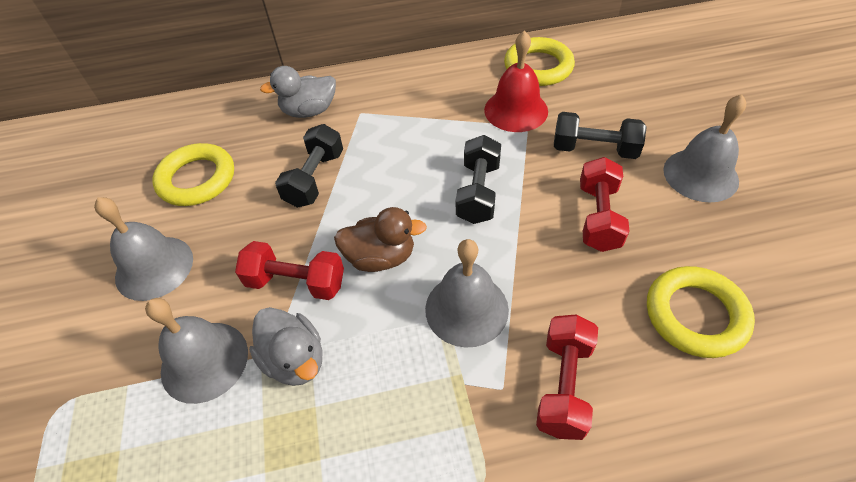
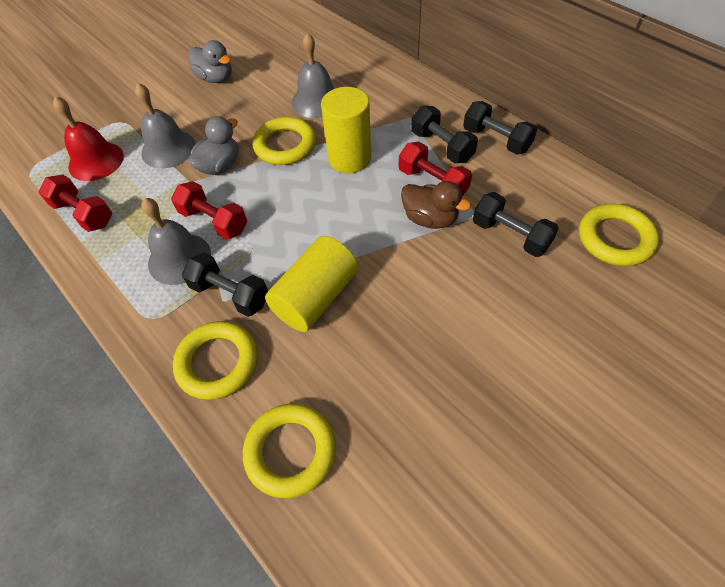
black dumbbell: 3 -> 4
grey bell: 4 -> 3
yellow cylinder: 0 -> 2
yellow ring: 3 -> 4

